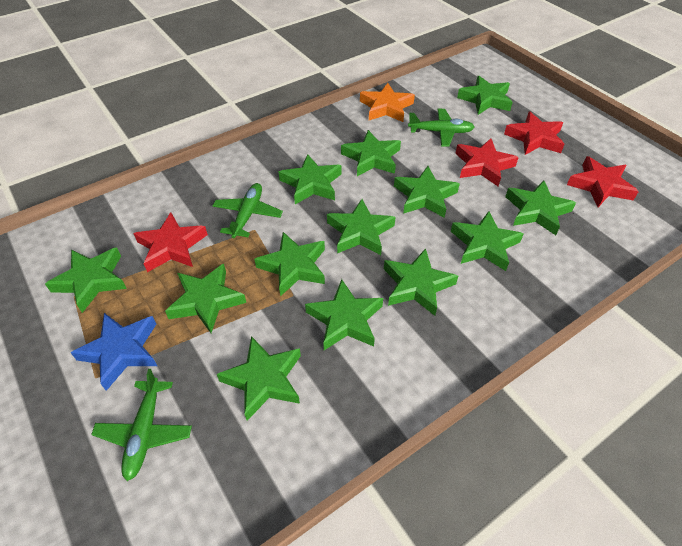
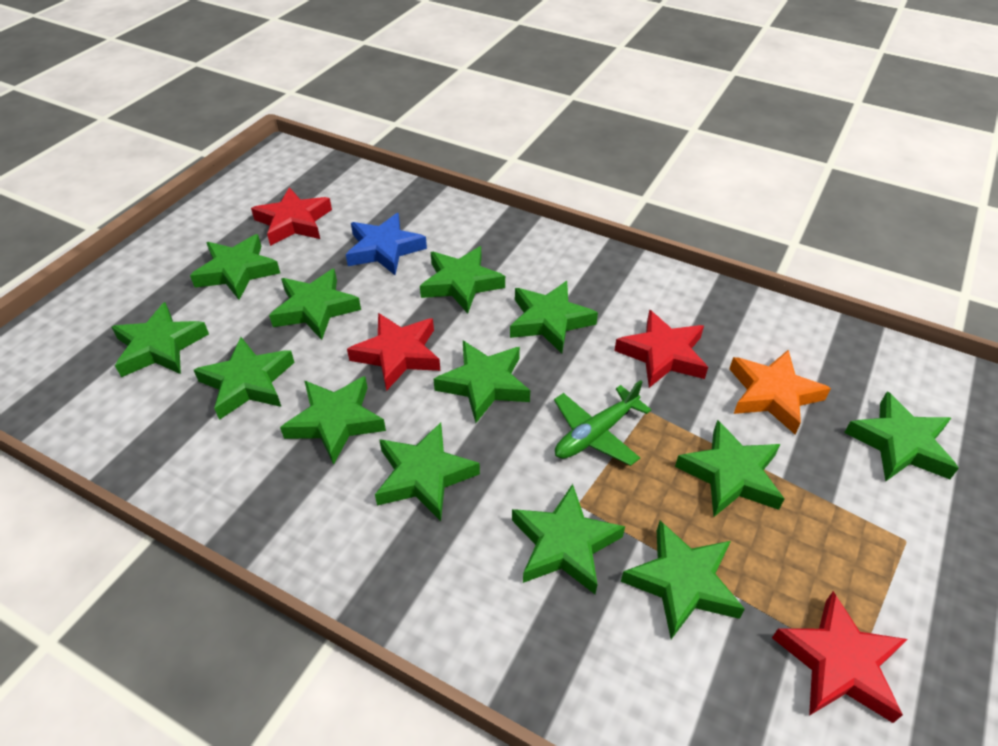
green plane: 3 -> 1

